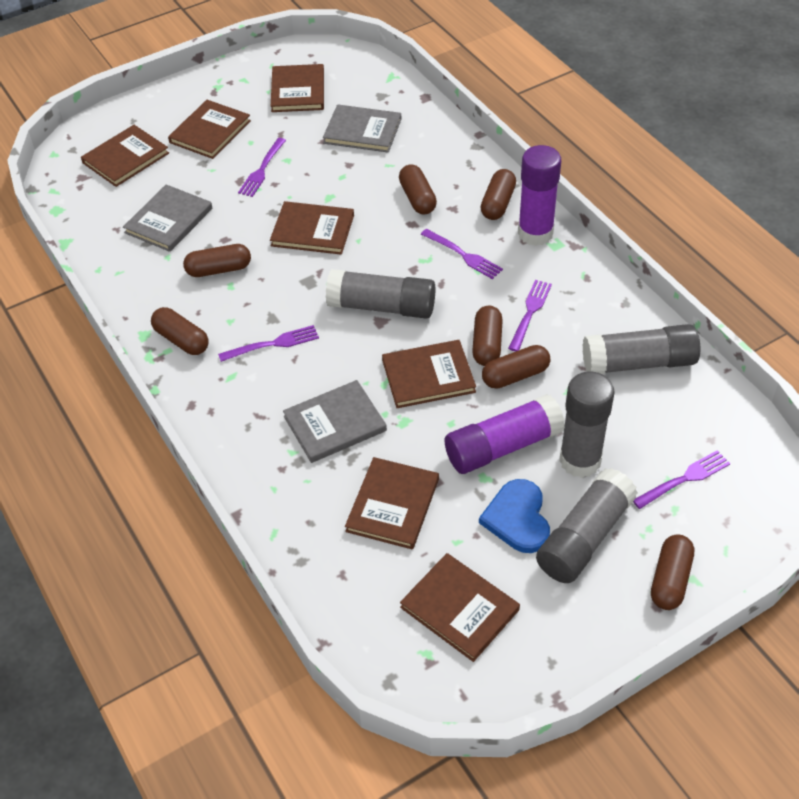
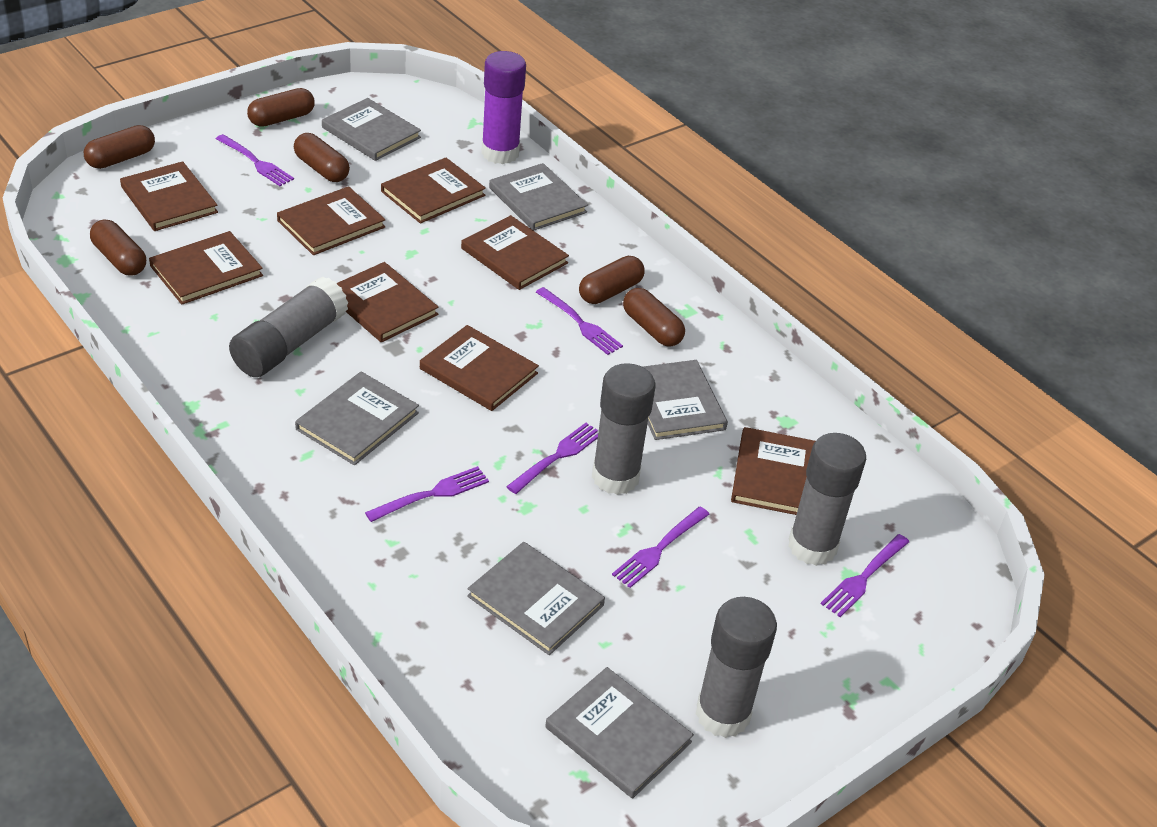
blue heart: 1 -> 0
brown book: 7 -> 8
brown capsule: 7 -> 6
grey book: 3 -> 6
purple fork: 5 -> 6
purple glue stick: 2 -> 1

